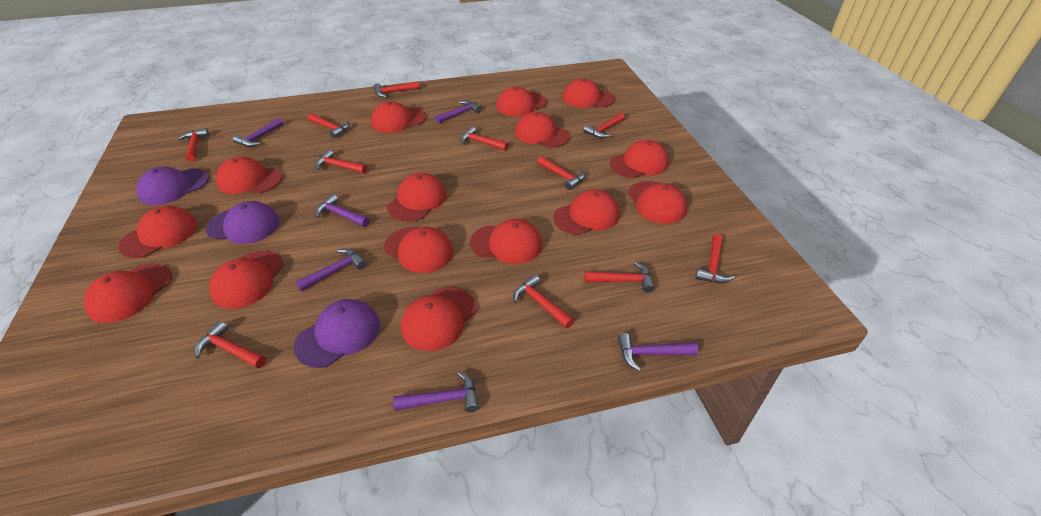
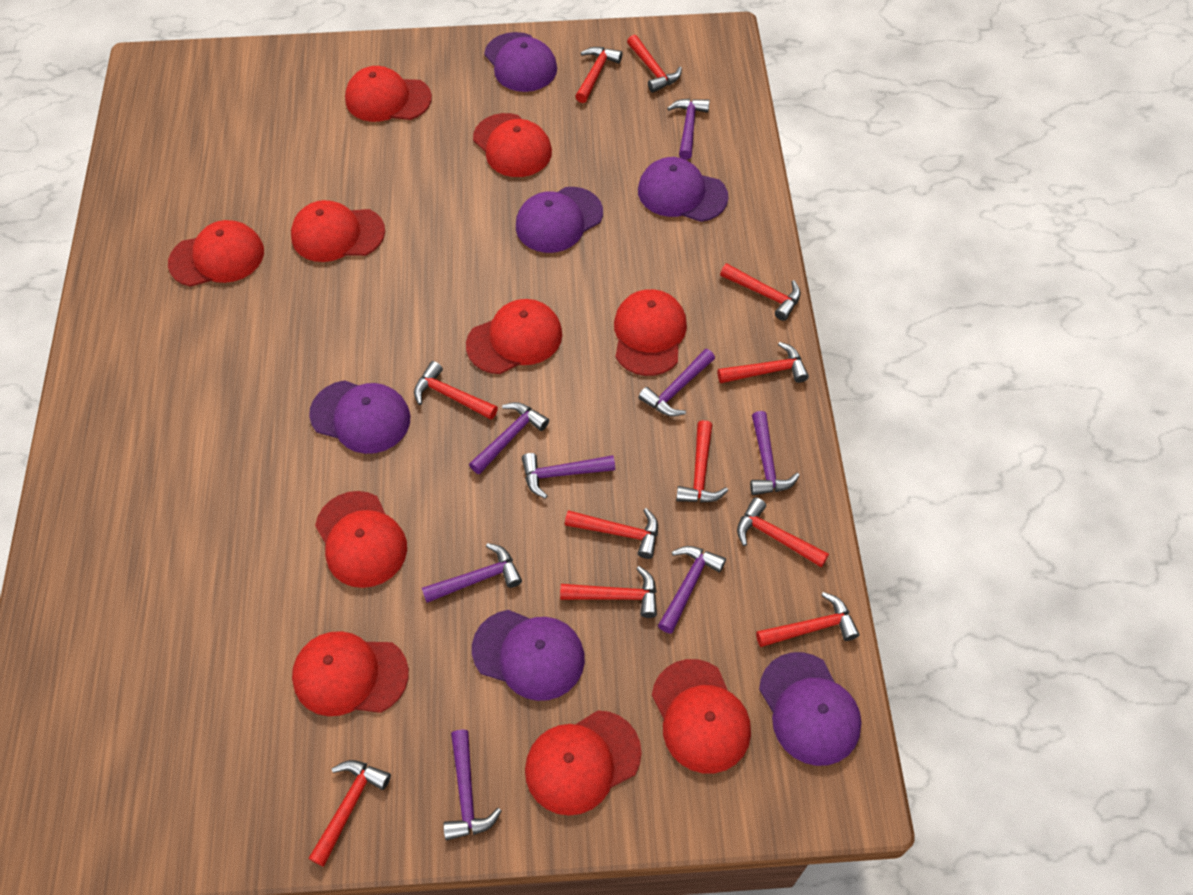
purple cap: 3 -> 6
purple hammer: 6 -> 8
red cap: 15 -> 10

